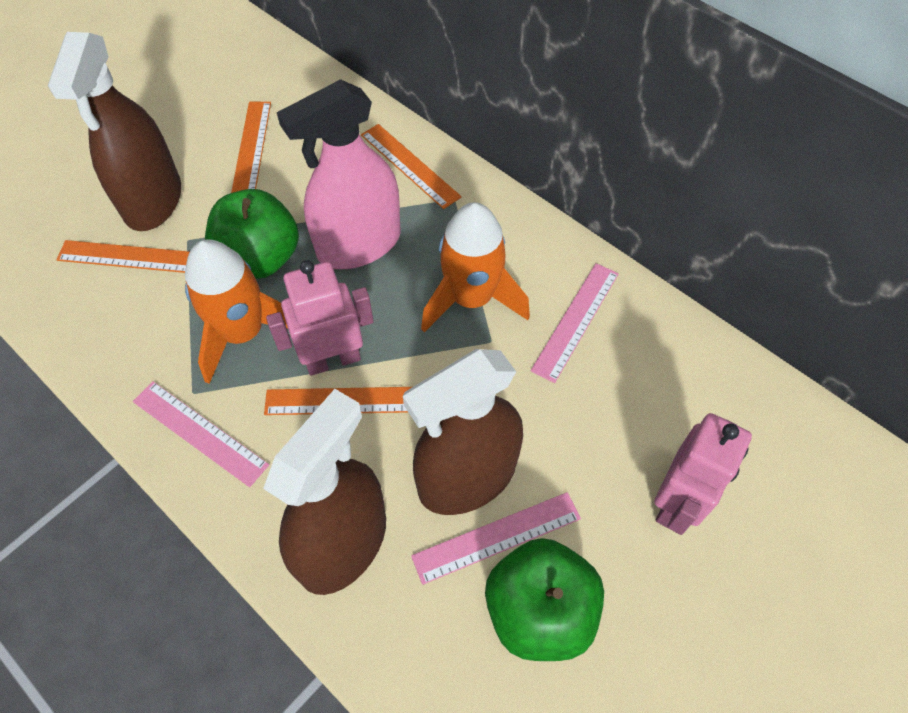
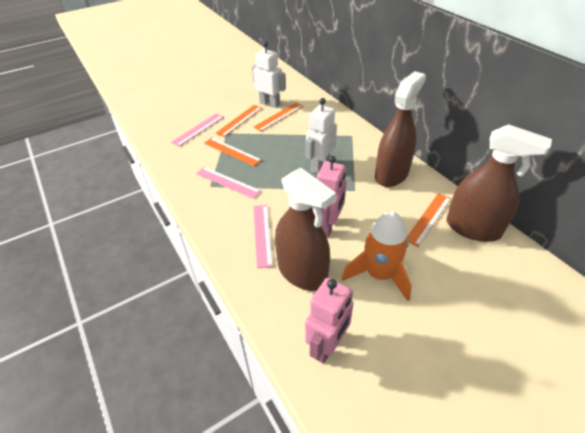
green apple: 2 -> 0
orange rocket: 2 -> 1
pink spray bottle: 1 -> 0
white robot: 0 -> 2

